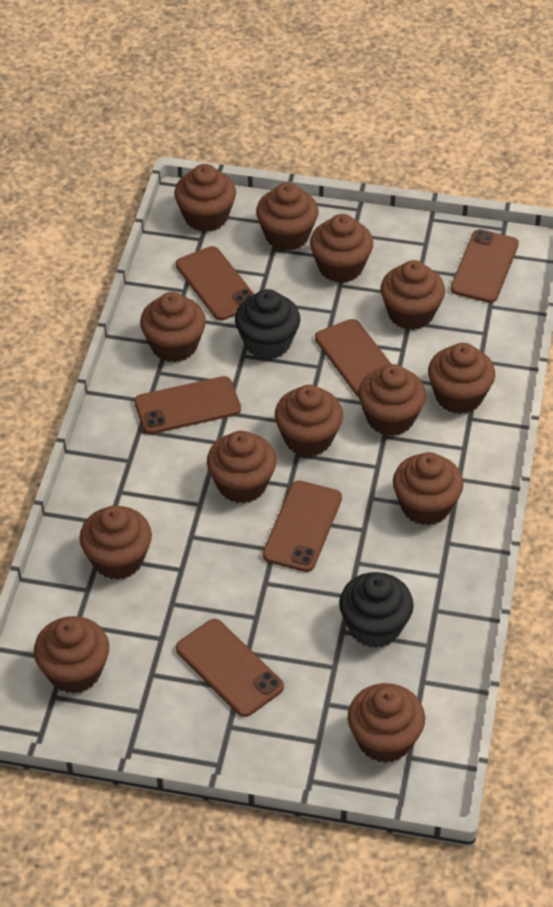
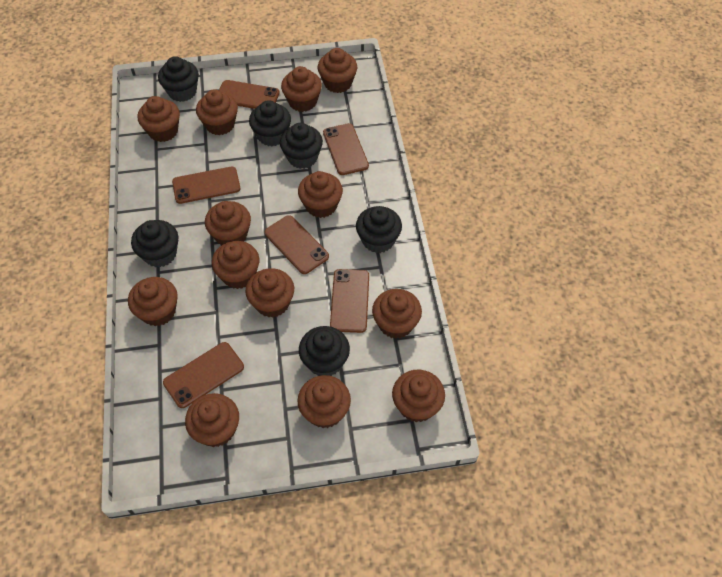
black cupcake: 2 -> 6

